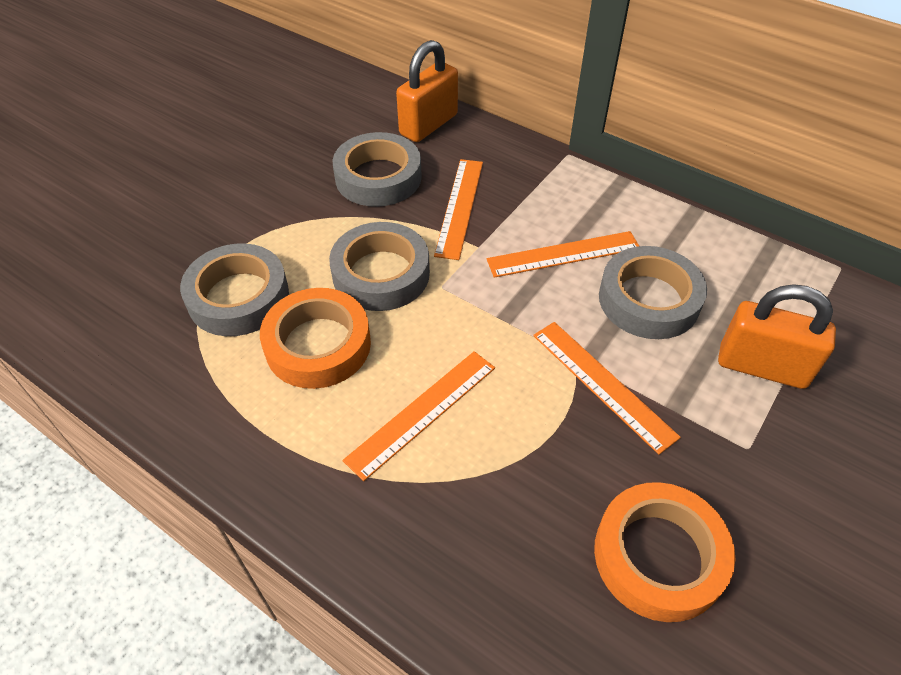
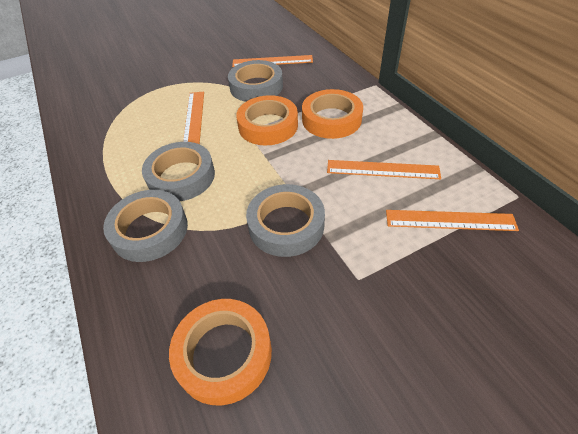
orange padlock: 2 -> 0
orange tape: 2 -> 3

